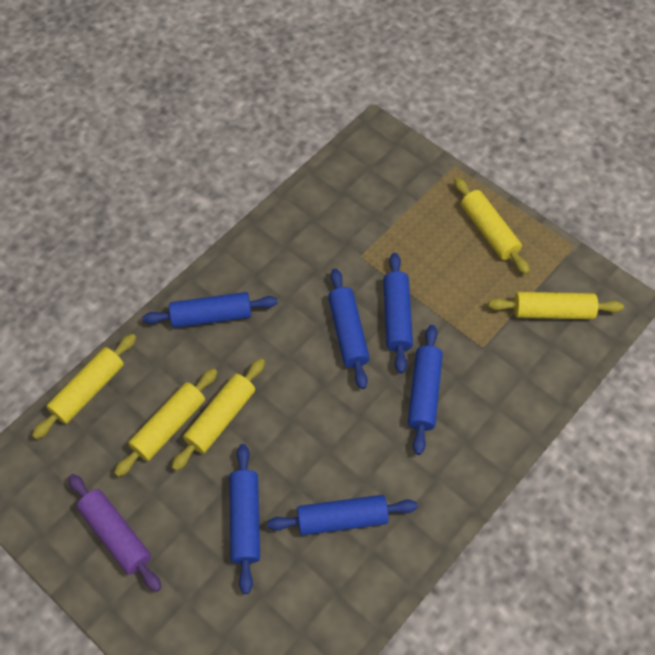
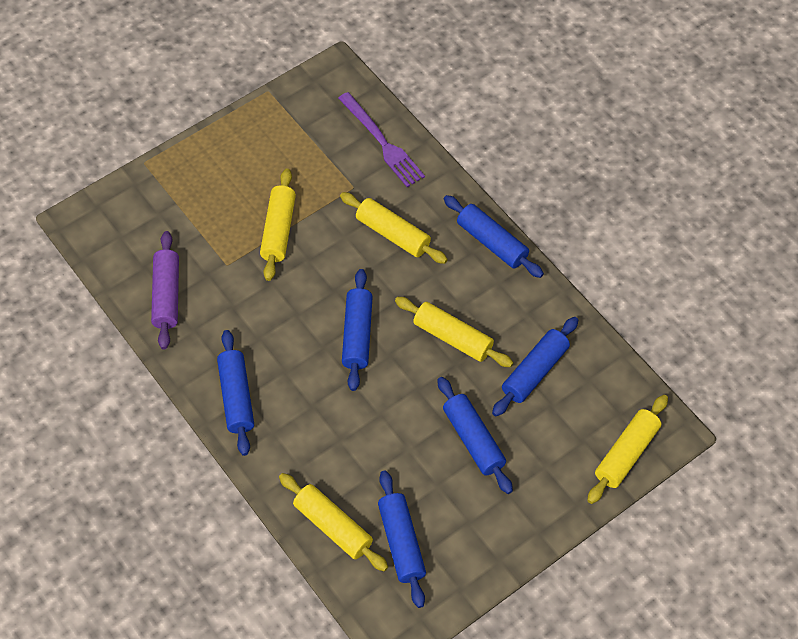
purple fork: 0 -> 1

